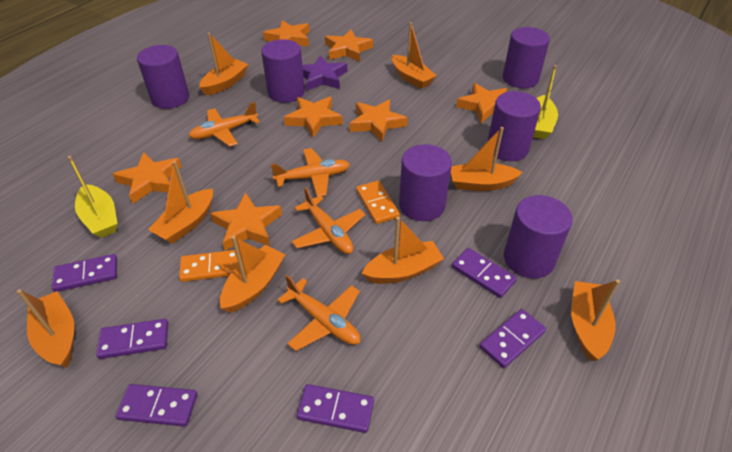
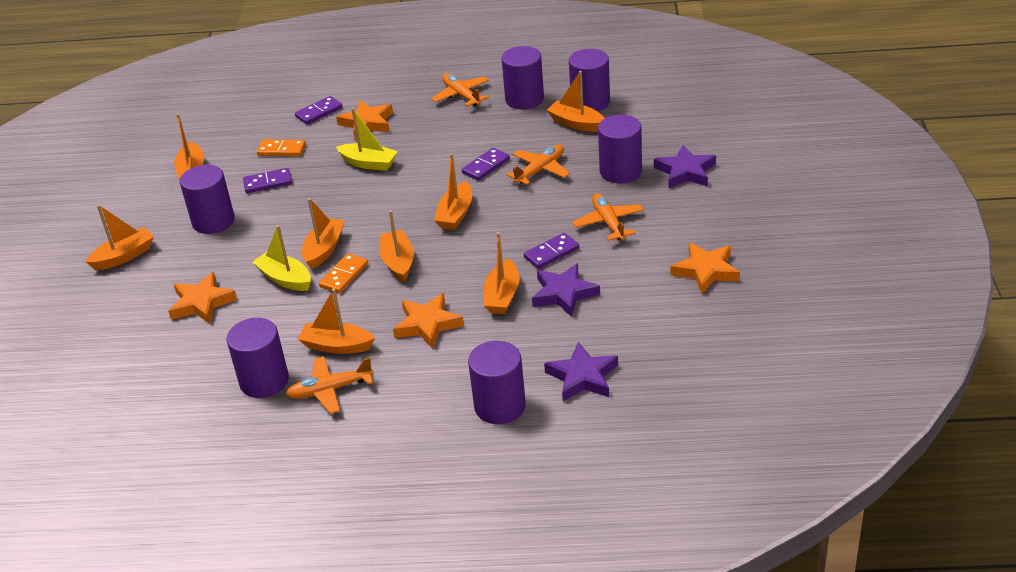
orange star: 7 -> 4
purple domino: 6 -> 4
purple star: 1 -> 3

